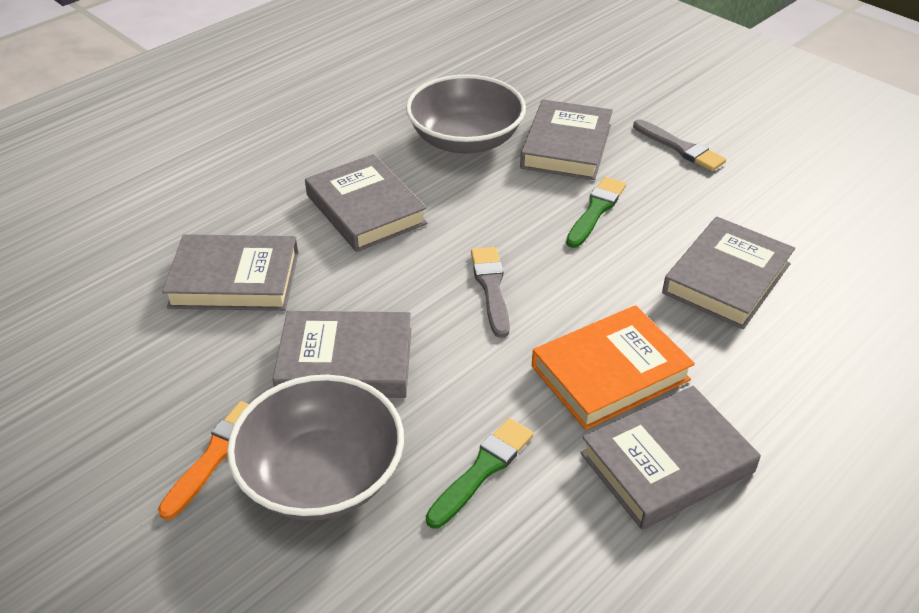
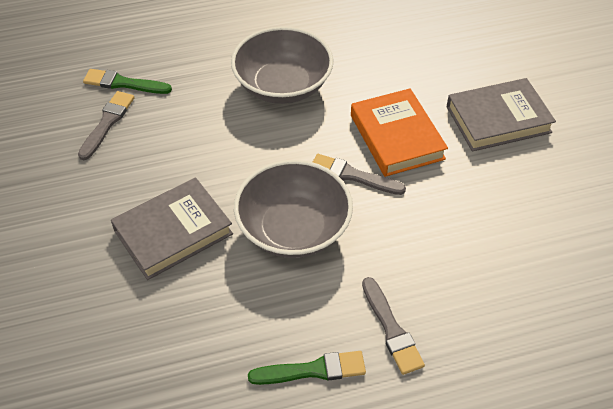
grey book: 6 -> 2
grey brush: 2 -> 3
orange brush: 1 -> 0

